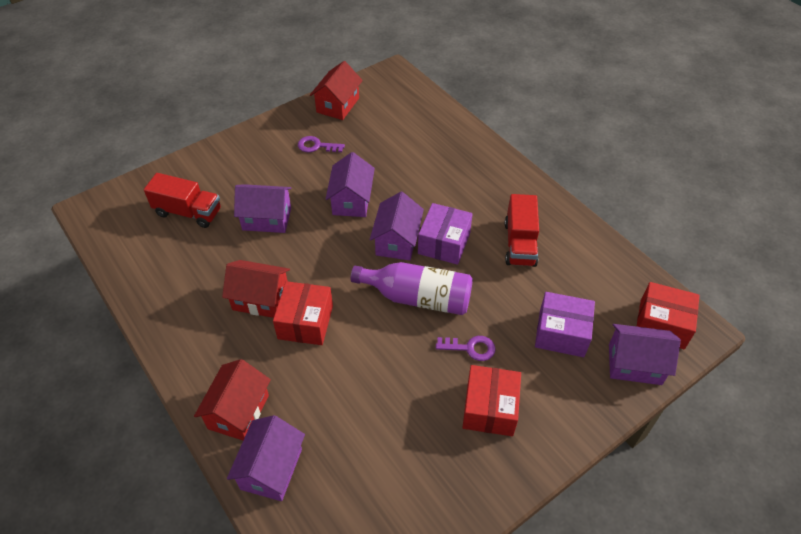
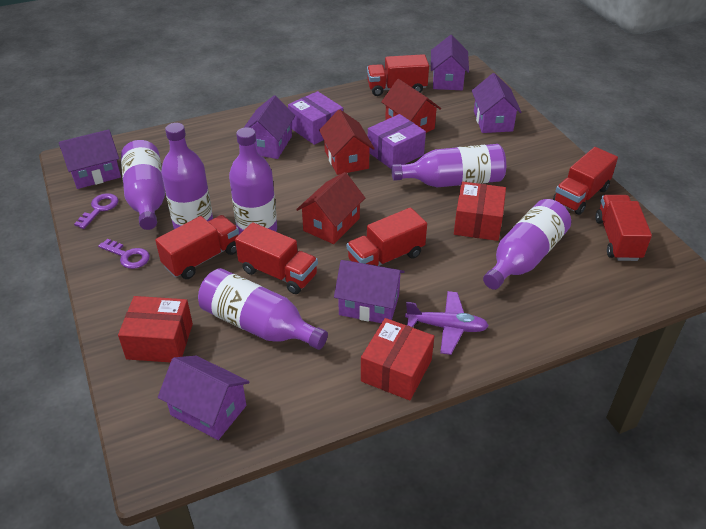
purple bottle: 1 -> 6
purple house: 5 -> 6
purple plane: 0 -> 1
red truck: 2 -> 6

